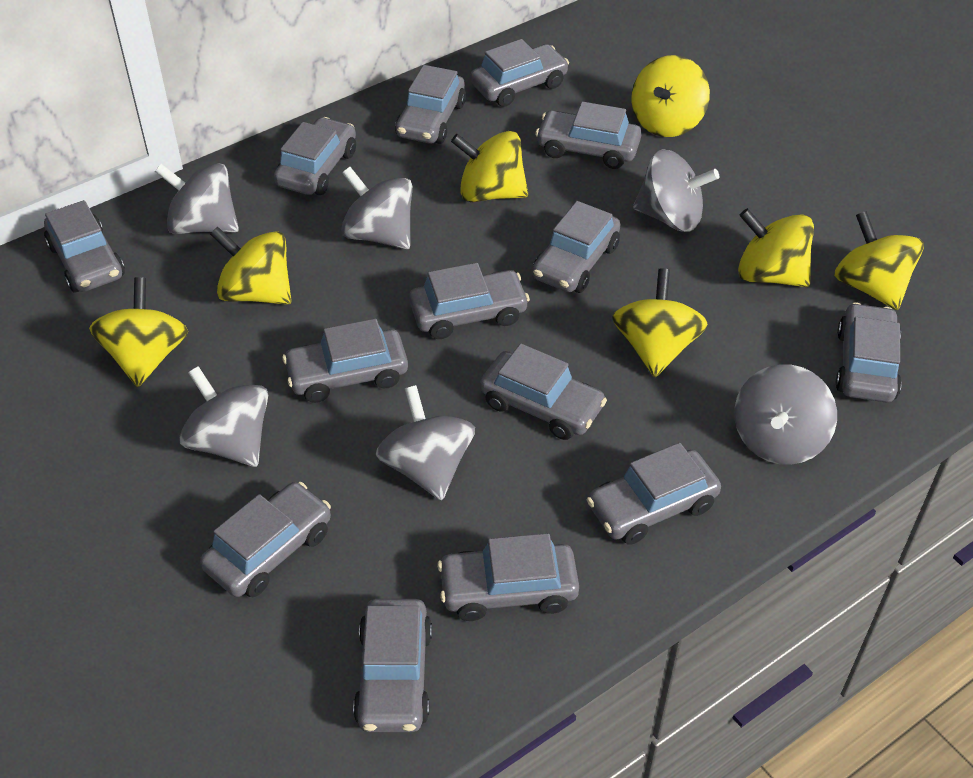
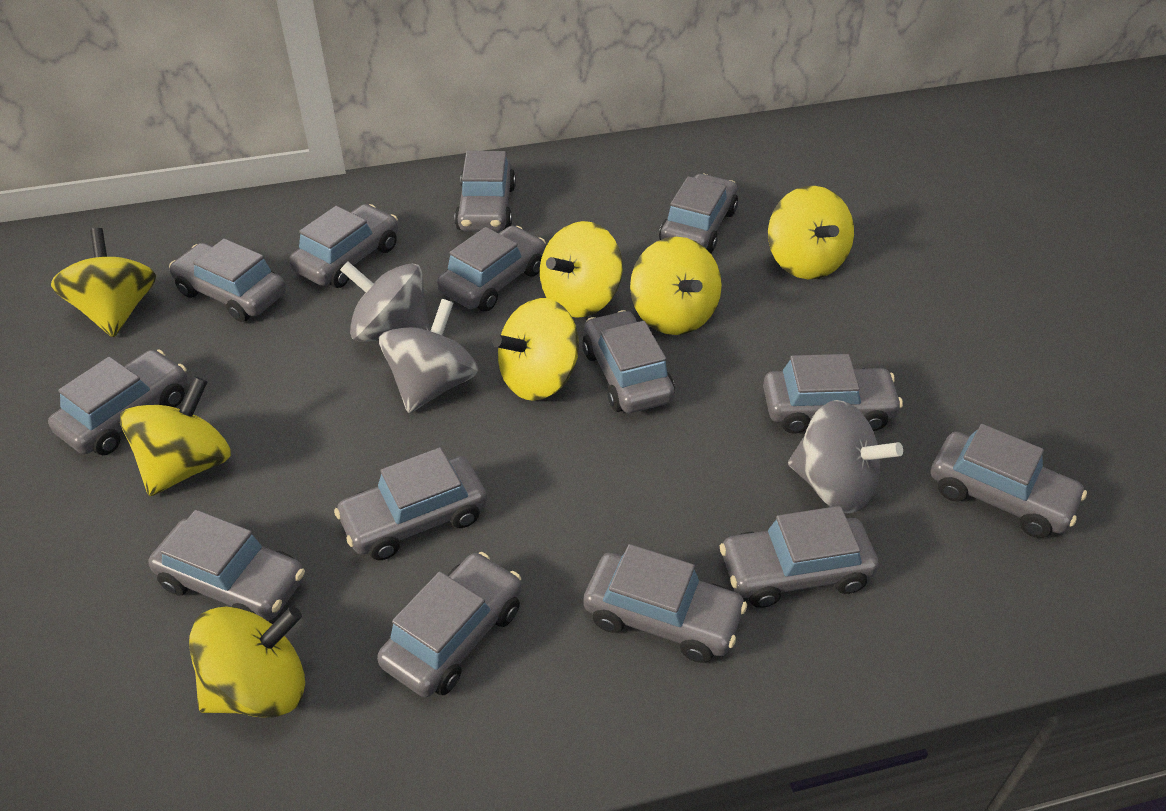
grey spinning top: 6 -> 3

